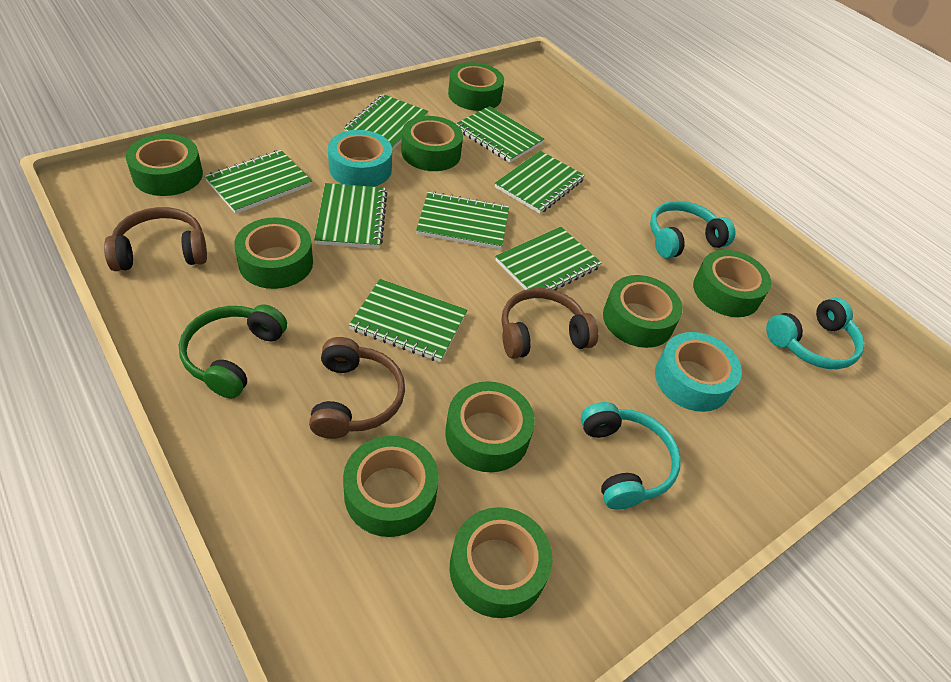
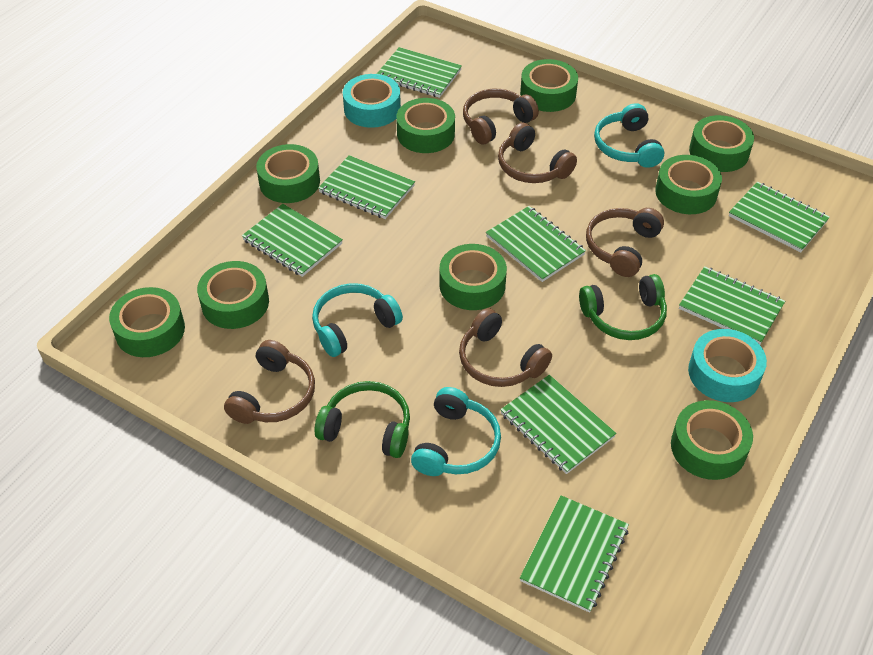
brown headphones: 3 -> 5
green headphones: 1 -> 2

